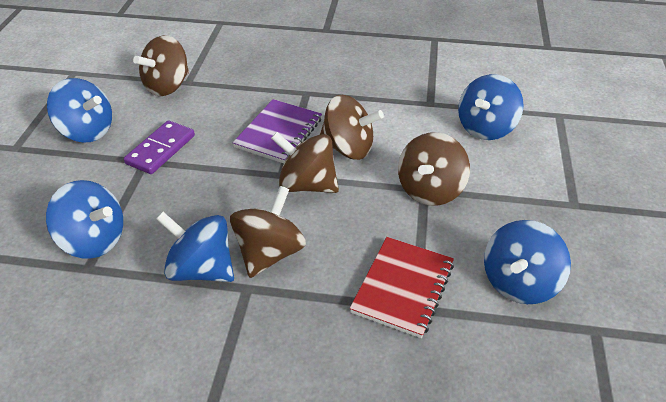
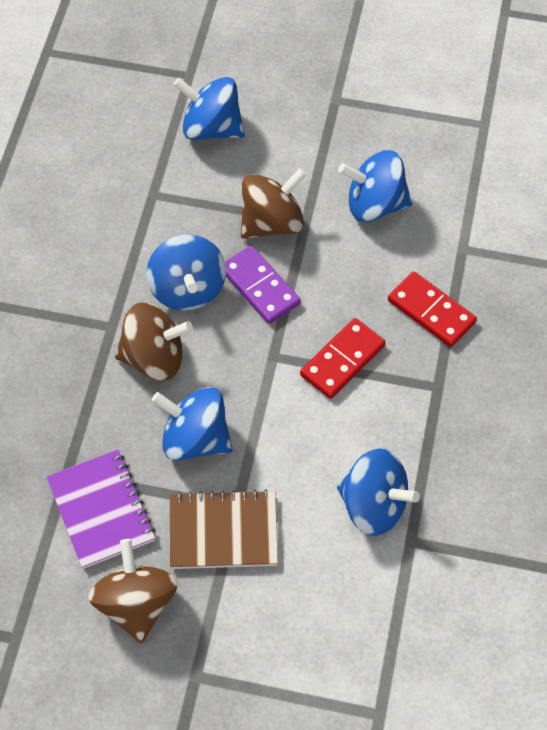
brown notebook: 0 -> 1
brown spinning top: 5 -> 3
red domino: 0 -> 2
red notebook: 1 -> 0

